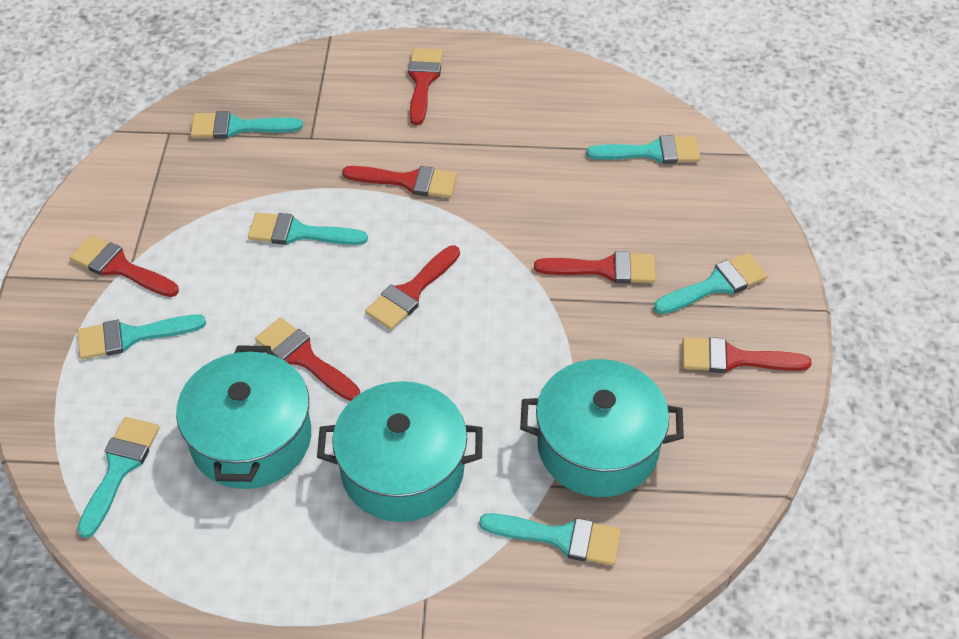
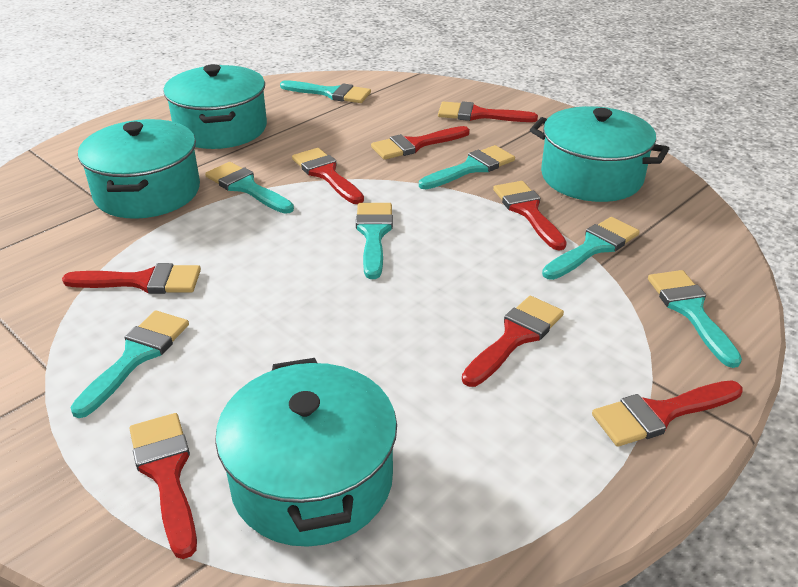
red brush: 7 -> 8
turquoise pot: 3 -> 4

